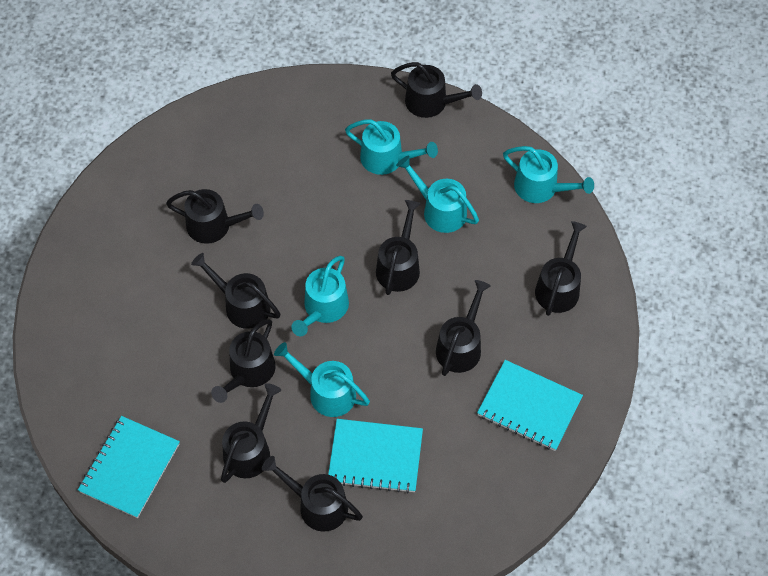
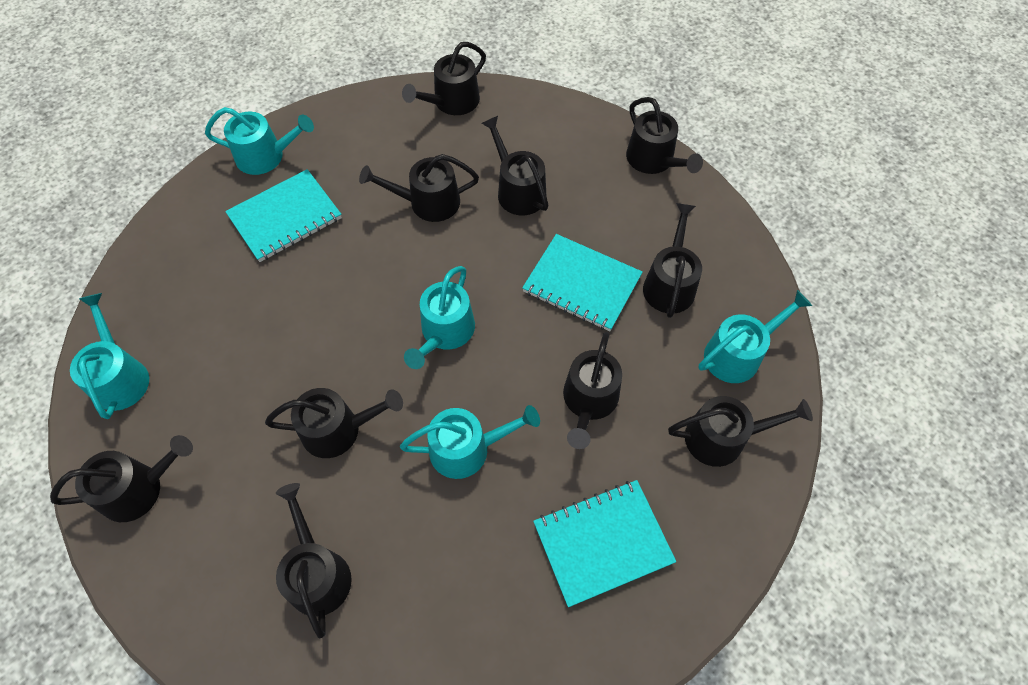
black watering can: 9 -> 10

